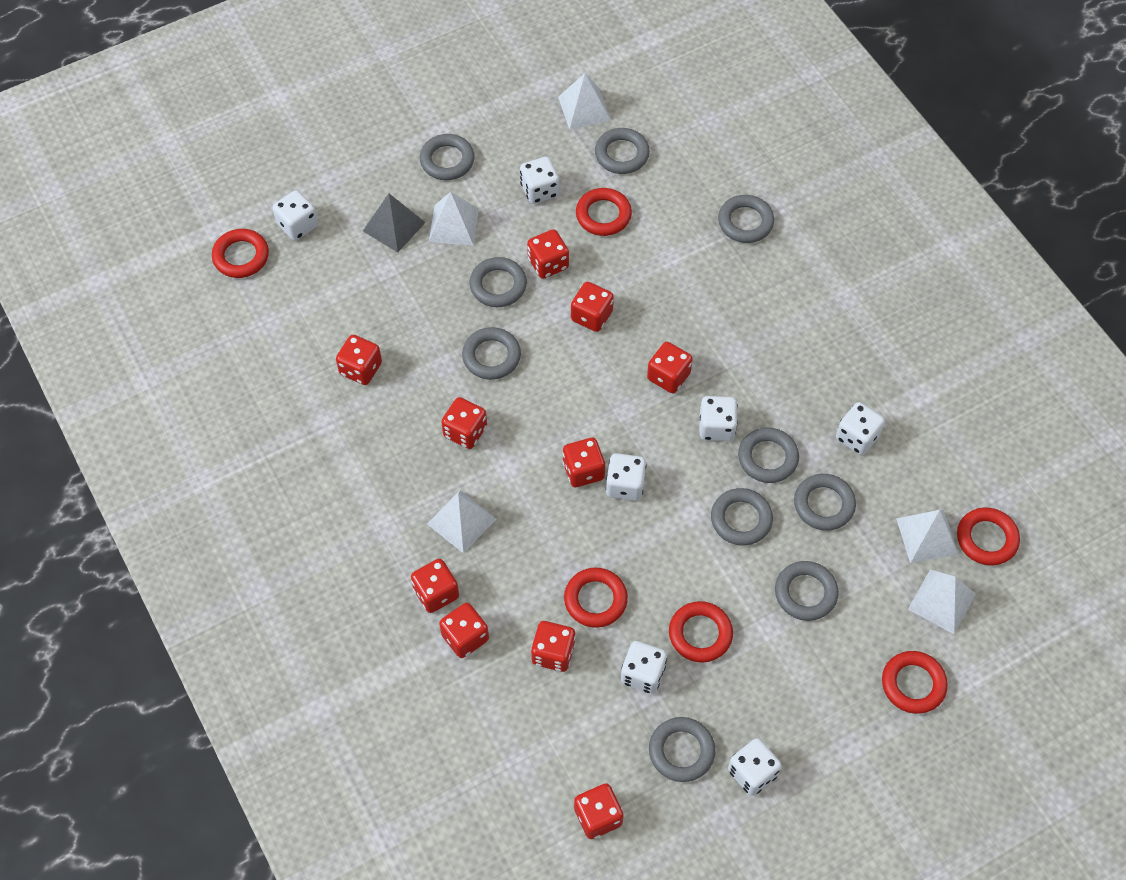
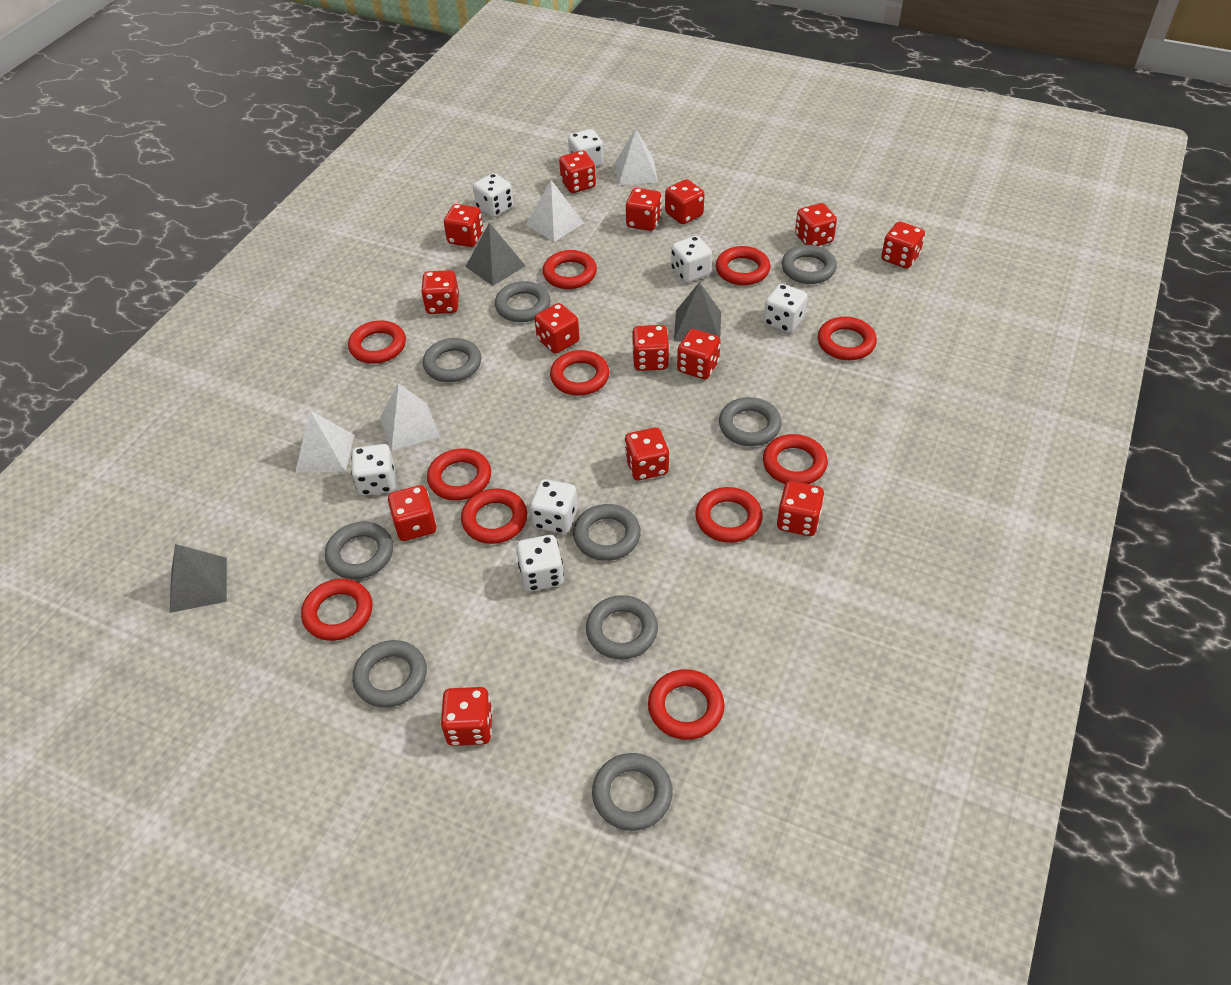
grey pyramid: 1 -> 3
grey ring: 10 -> 9
red dice: 10 -> 14
red ring: 6 -> 11
white pyramid: 5 -> 4

